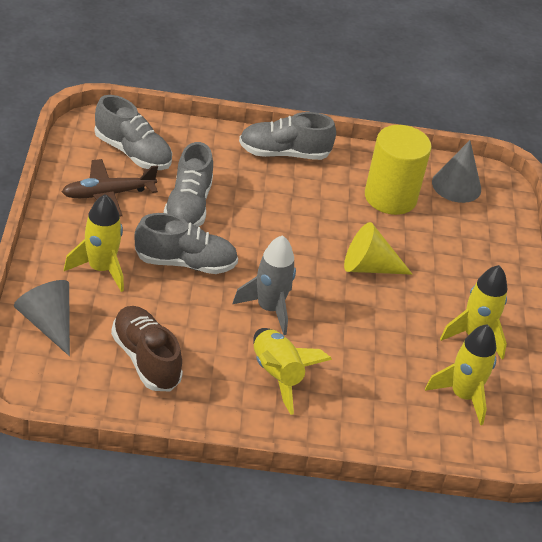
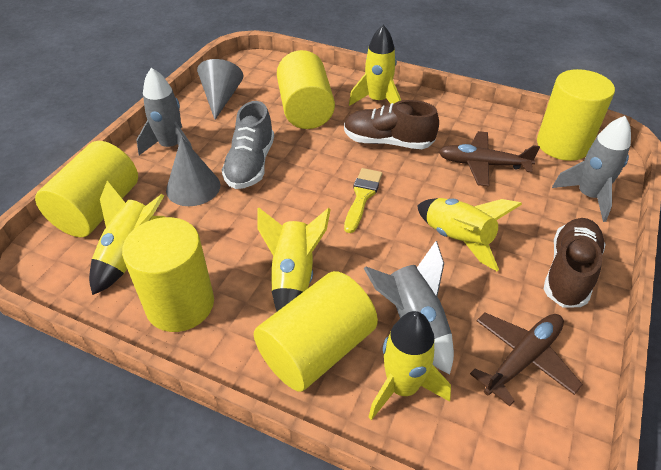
brown plane: 1 -> 2
brown shoe: 1 -> 2
grey rocket: 1 -> 3
grey shoe: 4 -> 1
yellow brush: 0 -> 1
yellow cone: 1 -> 0
yellow cylinder: 1 -> 5
yellow rocket: 4 -> 5

